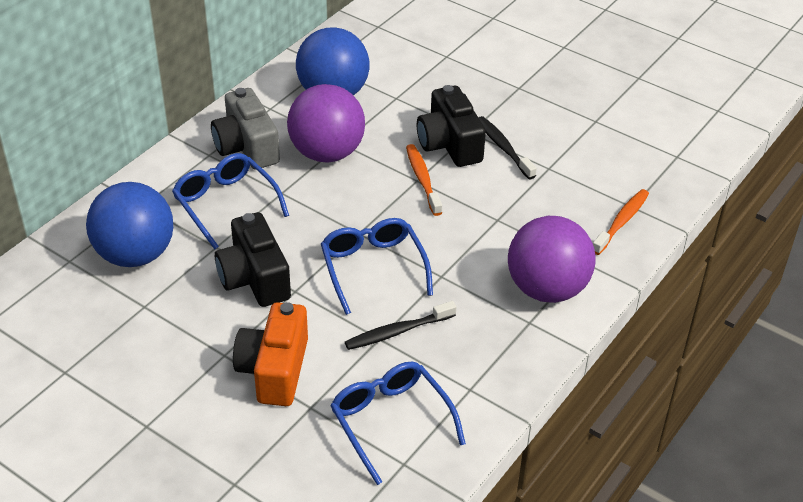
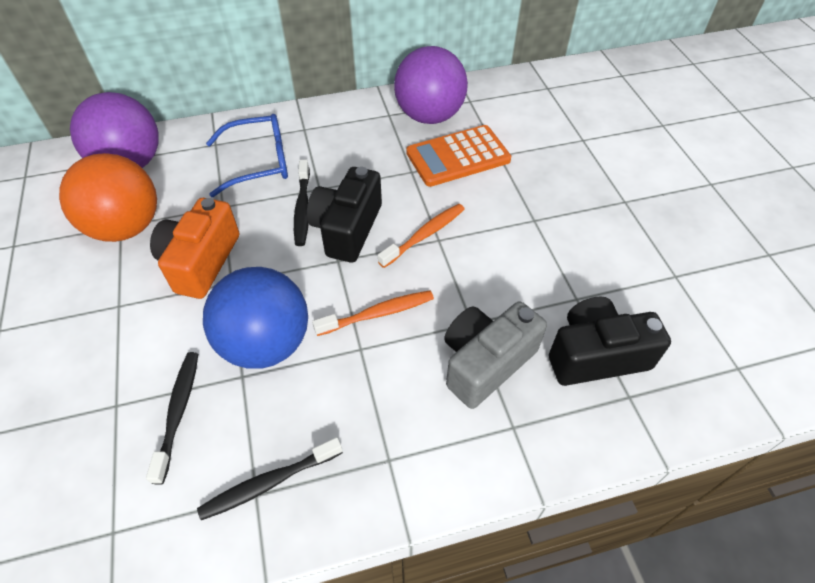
black toothbrush: 2 -> 3
blue ball: 2 -> 1
blue glasses: 3 -> 1
orange ball: 0 -> 1
orange calculator: 0 -> 1

